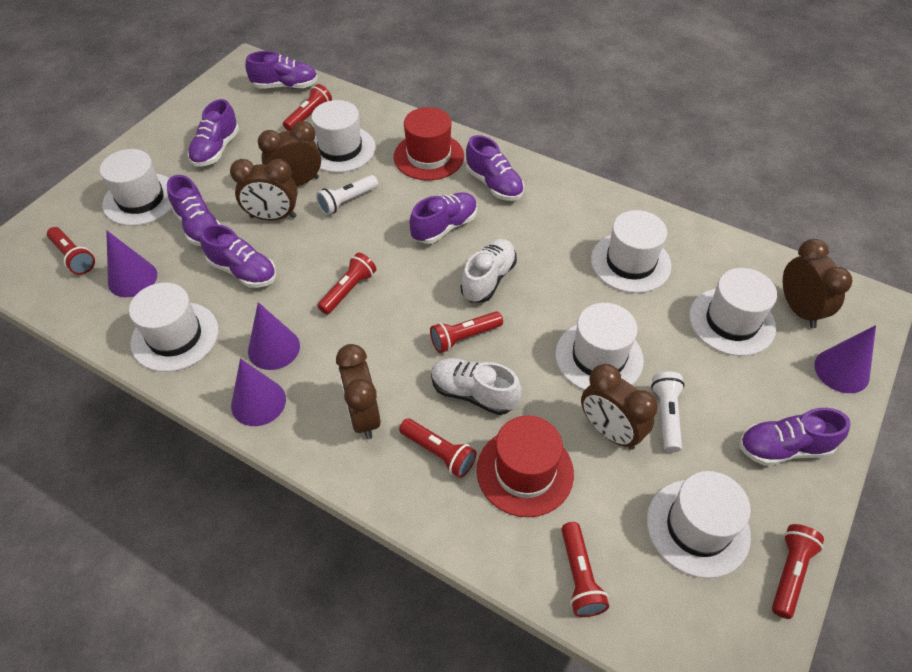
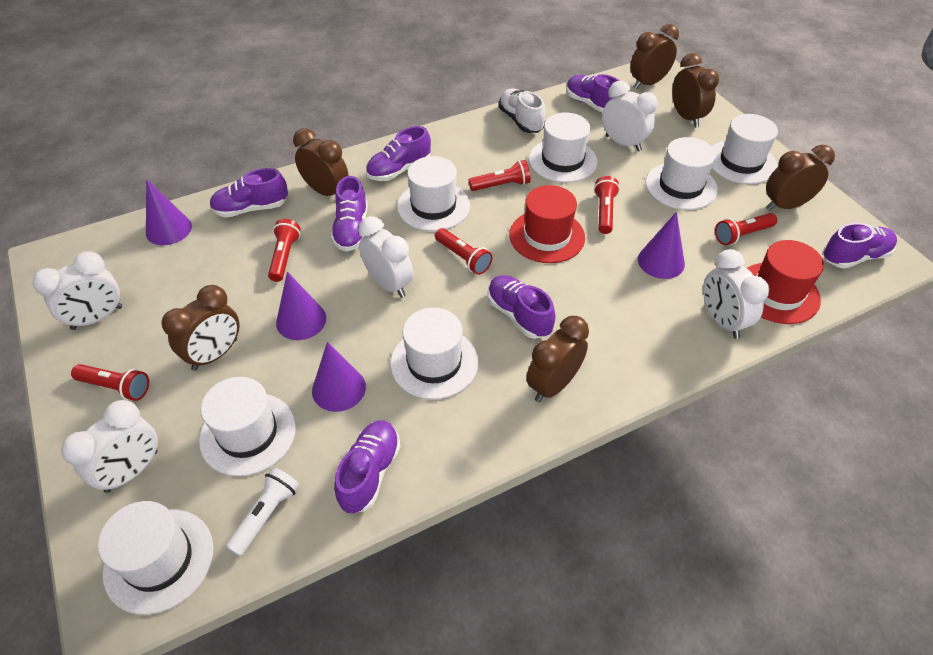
brown clock: 5 -> 6
red flashlight: 7 -> 6
white clock: 0 -> 5
white flashlight: 2 -> 1
white shoe: 2 -> 1

